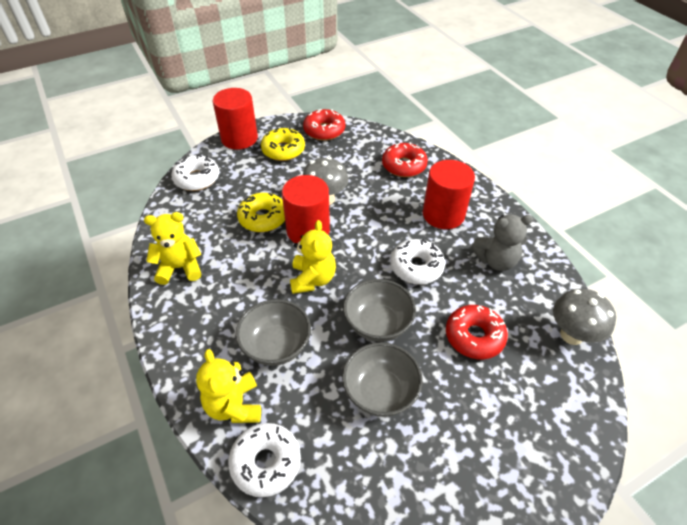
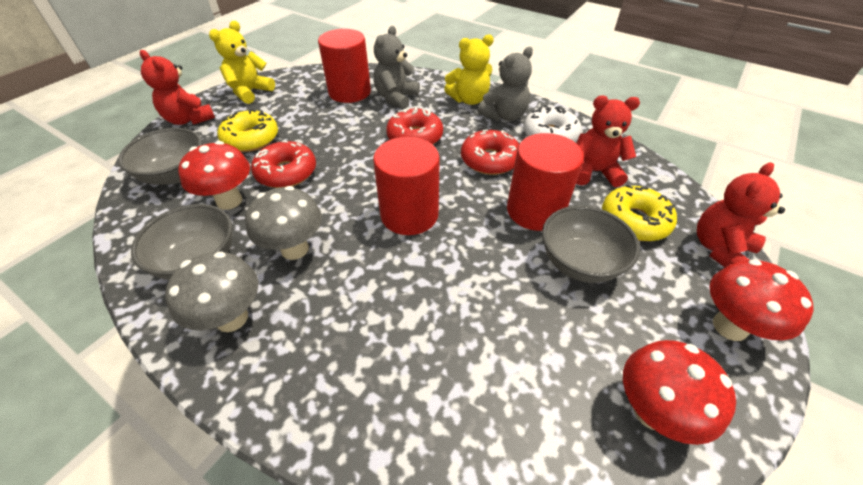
grey teddy bear: 1 -> 2
red mushroom: 0 -> 3
red teddy bear: 0 -> 3
white donut: 3 -> 1
yellow teddy bear: 3 -> 2

